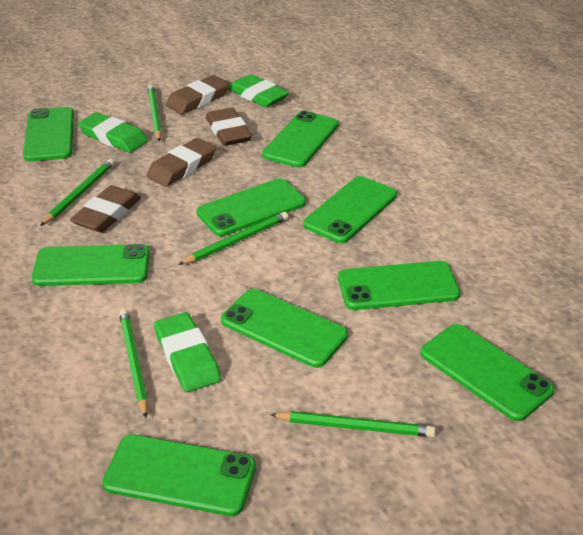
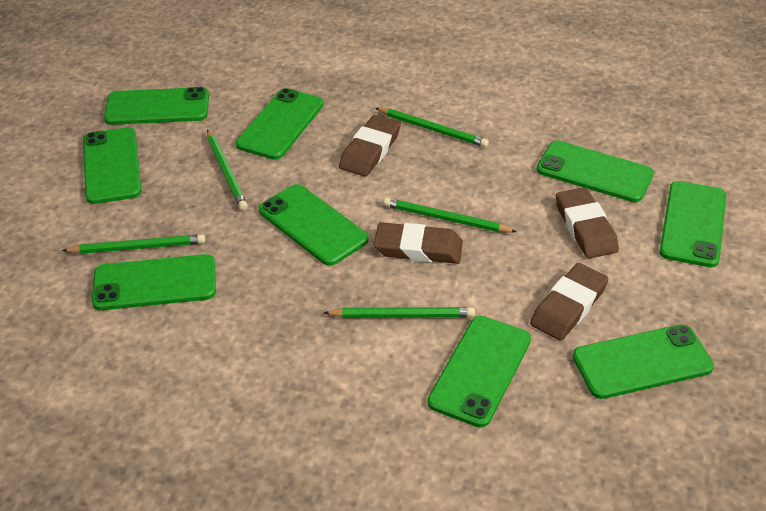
green eraser: 3 -> 0

